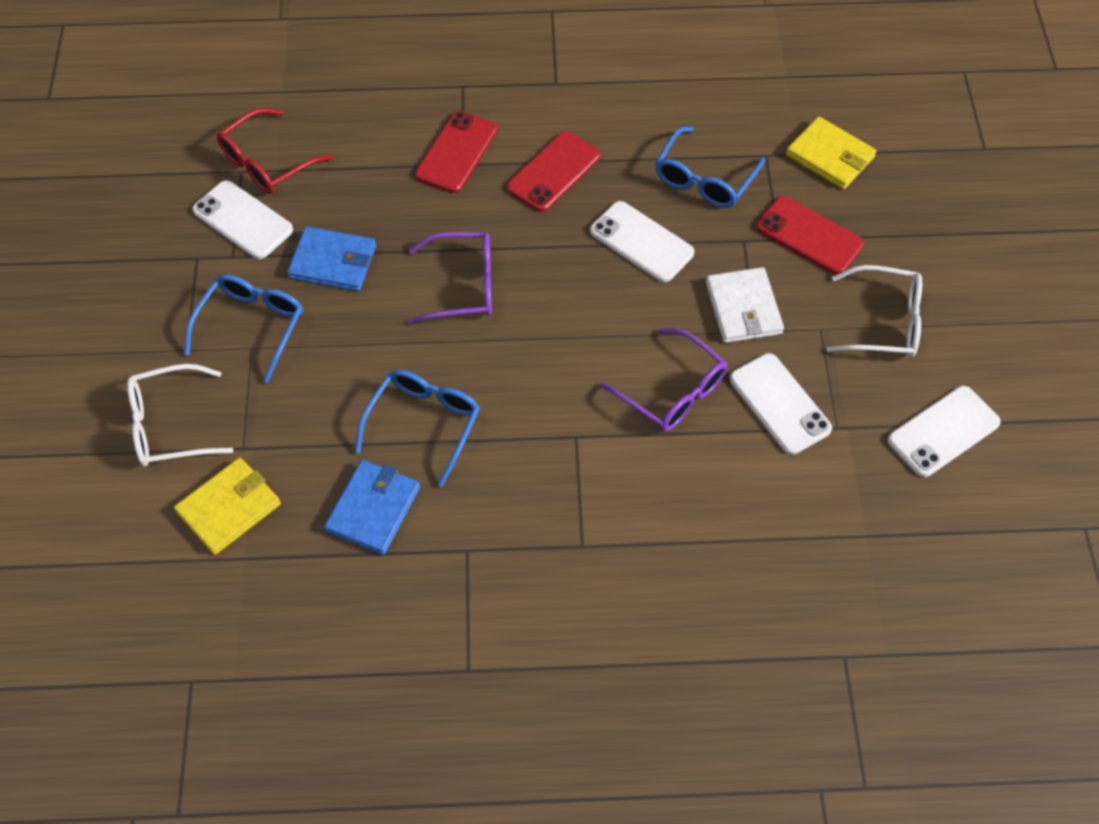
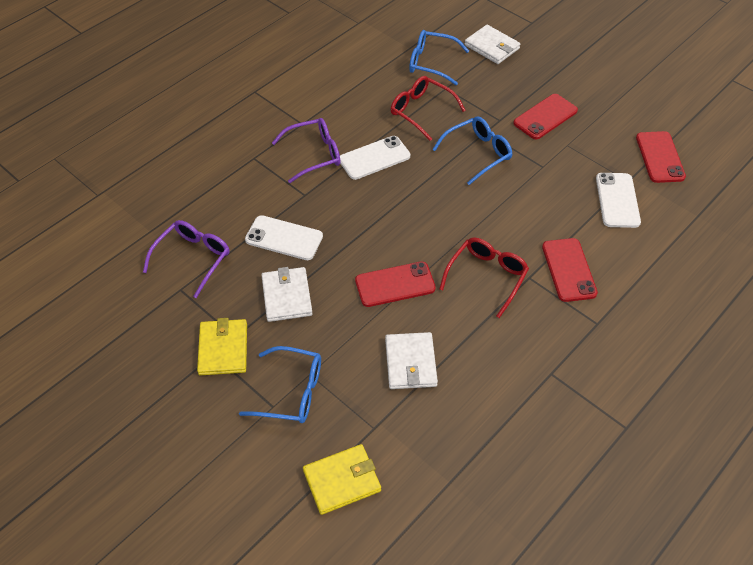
blue wallet: 2 -> 0
red glasses: 1 -> 2
red phone: 3 -> 4
white glasses: 2 -> 0
white phone: 4 -> 3
white wallet: 1 -> 3

